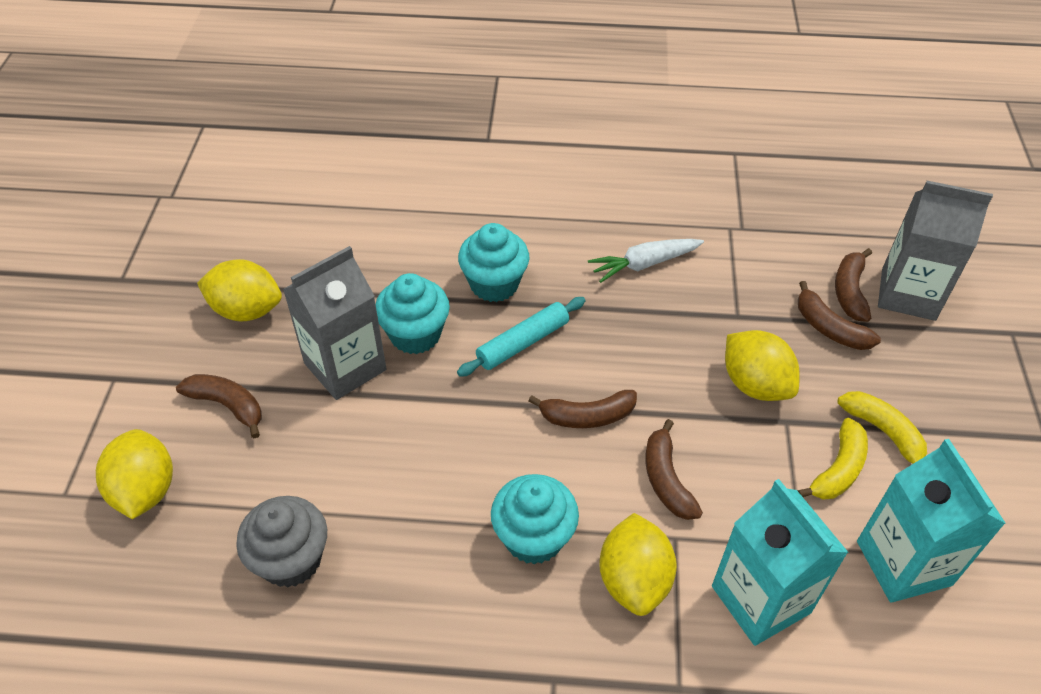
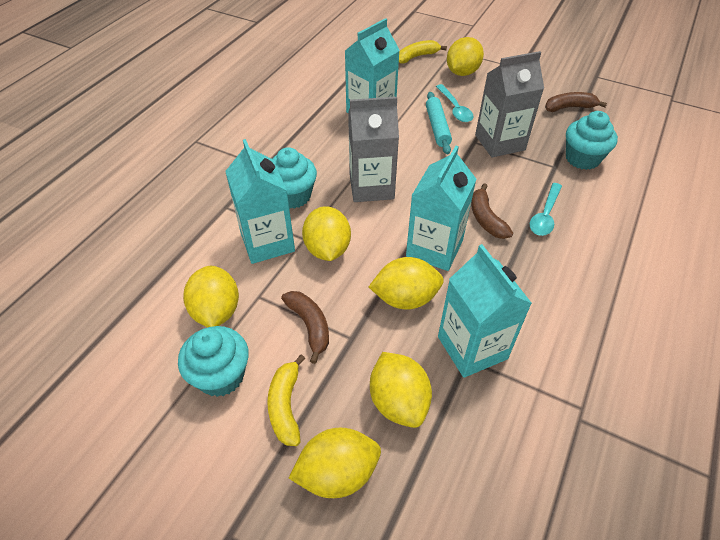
brown banana: 5 -> 3
grey cupcake: 1 -> 0
turquoise carton: 2 -> 4
turquoise spoon: 0 -> 2
white carrot: 1 -> 0
yellow lemon: 4 -> 6

